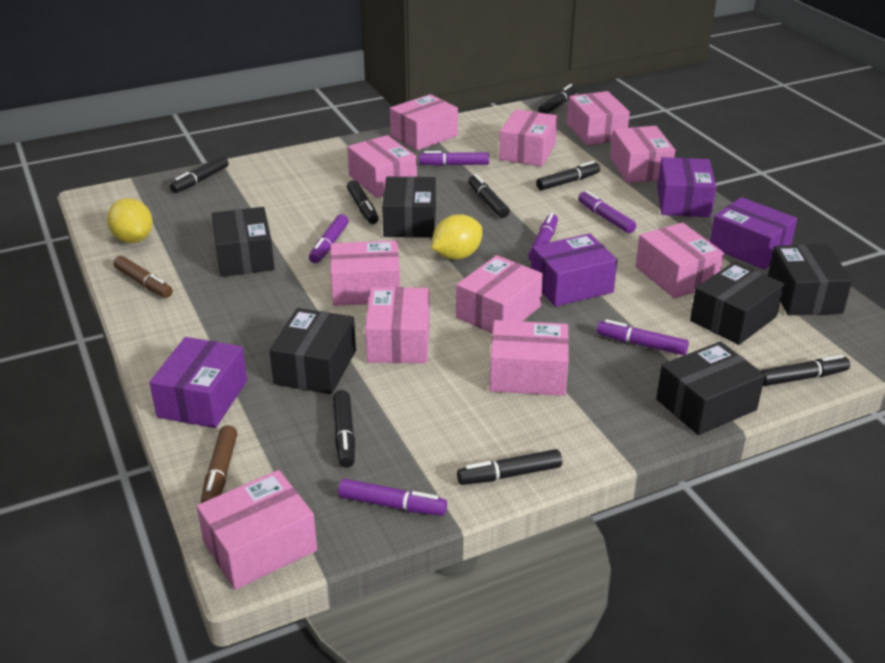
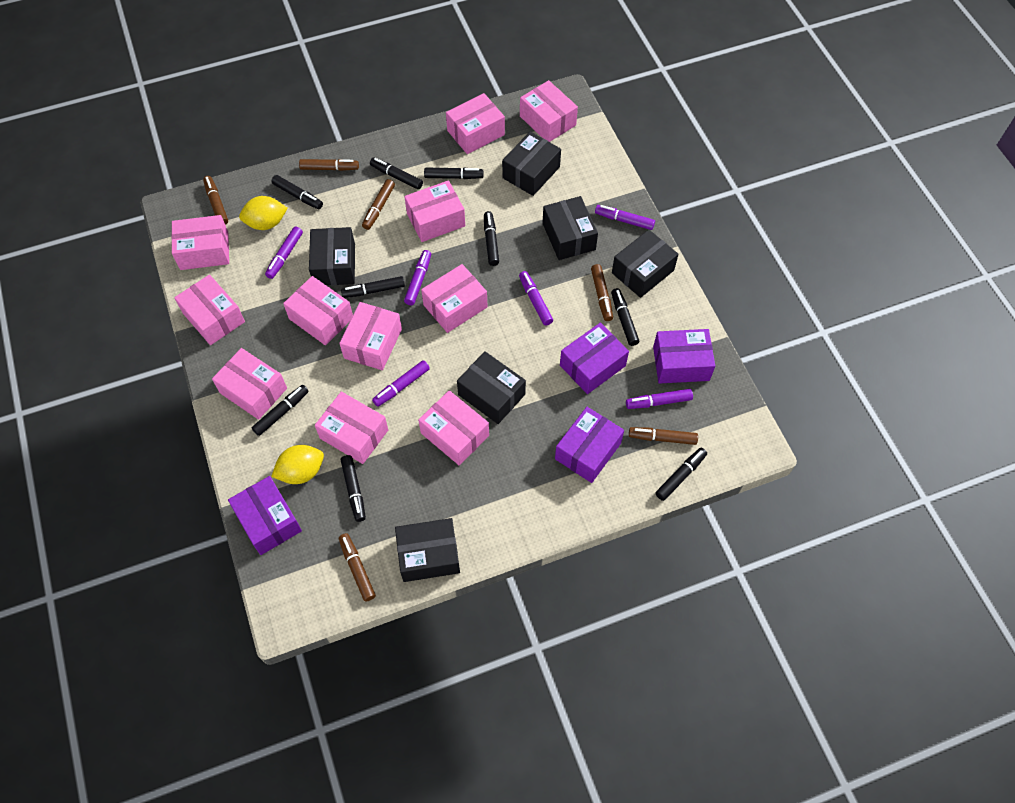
black marker: 8 -> 9
brown marker: 2 -> 6

